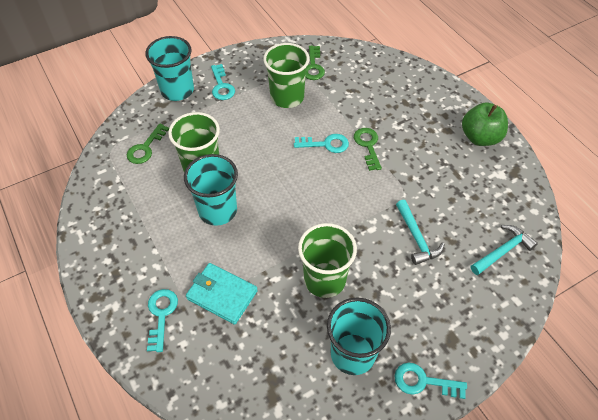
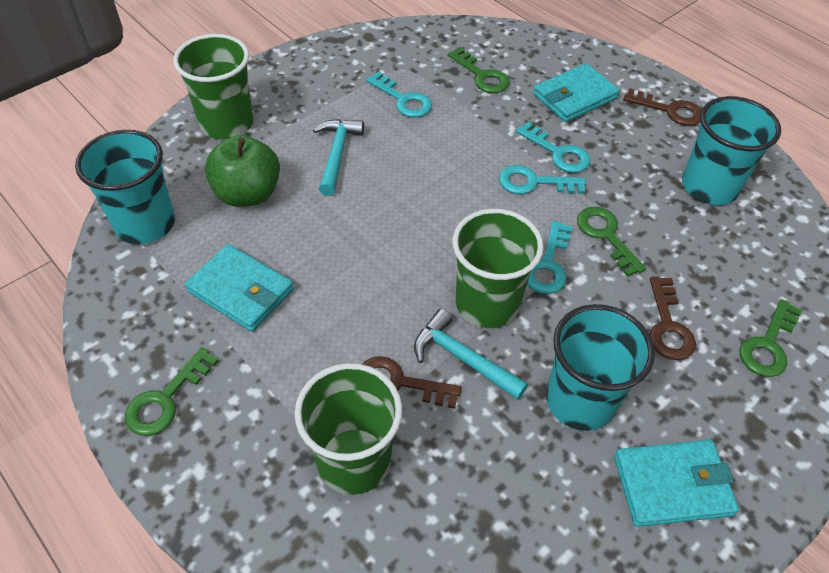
brown key: 0 -> 3
green key: 3 -> 4
turquoise wallet: 1 -> 3

